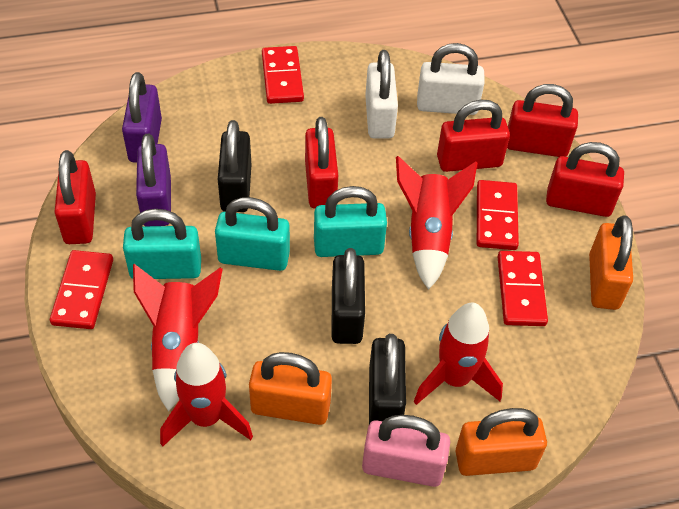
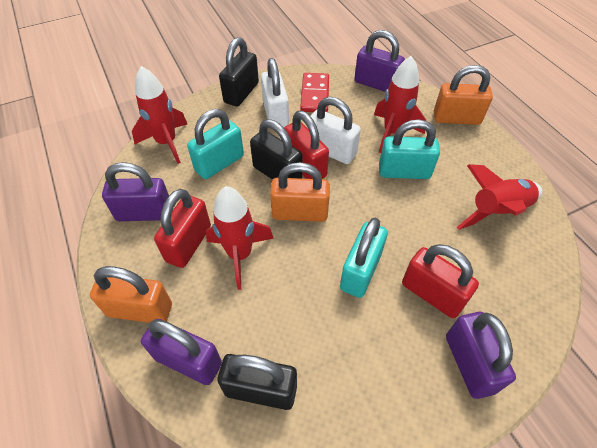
pink padlock: 1 -> 0
purple padlock: 2 -> 4
red domino: 4 -> 1
red padlock: 5 -> 3

